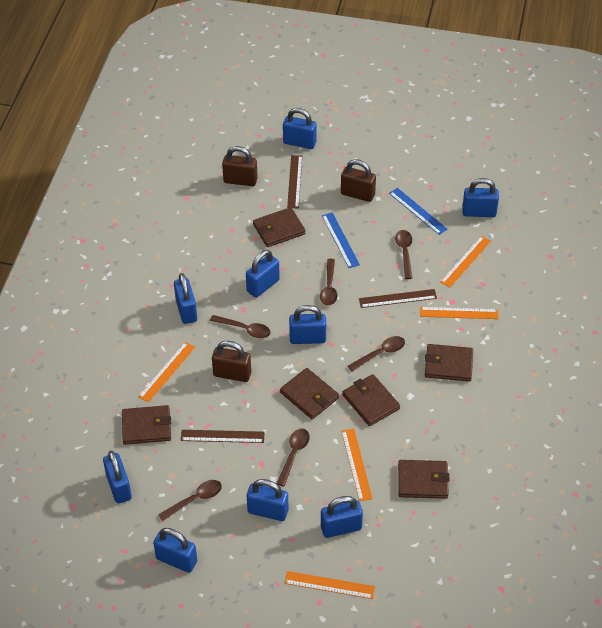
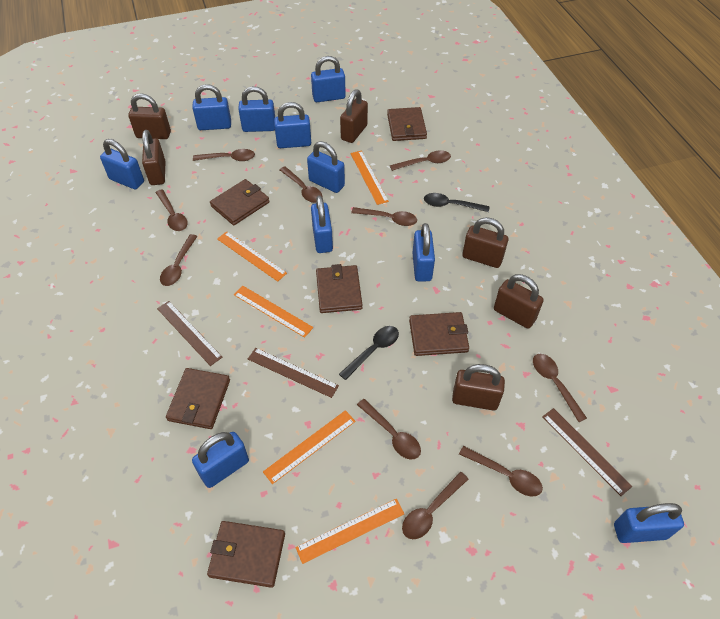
black spoon: 0 -> 2
blue padlock: 9 -> 10
blue ruler: 2 -> 0
brown padlock: 3 -> 6
brown spoon: 6 -> 10

